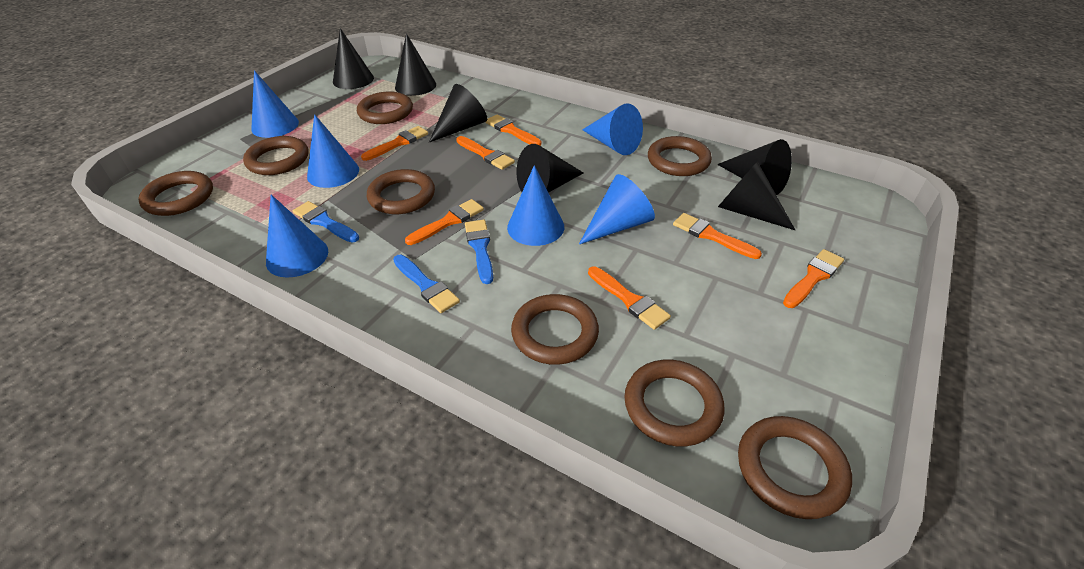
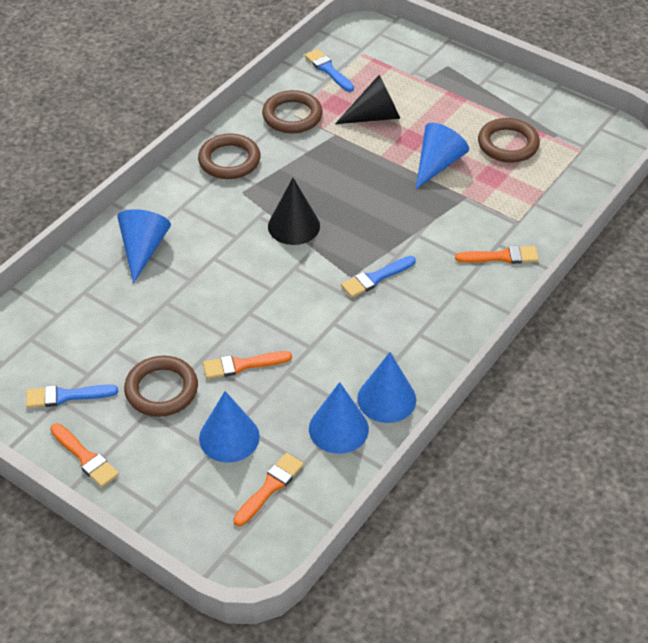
black cone: 6 -> 2
blue cone: 6 -> 5
brown ring: 8 -> 4
orange brush: 7 -> 4

